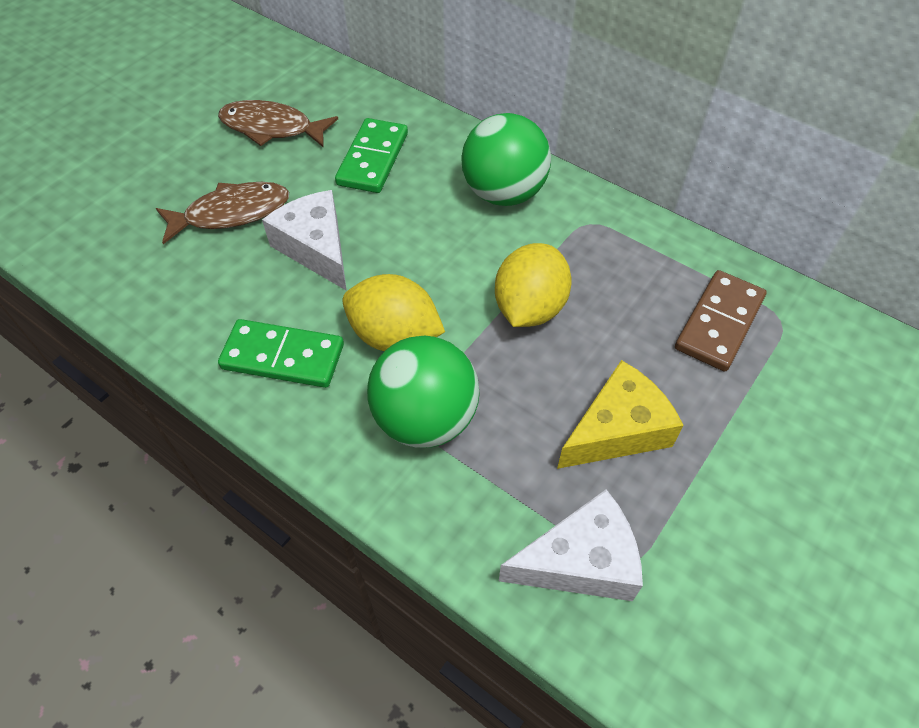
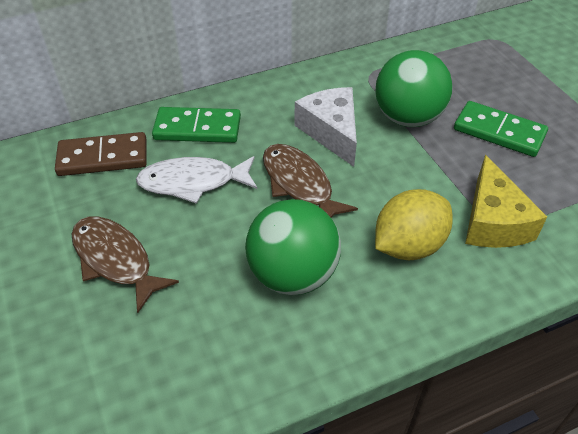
white cheese: 2 -> 1
white fish: 0 -> 1
yellow lemon: 2 -> 1

